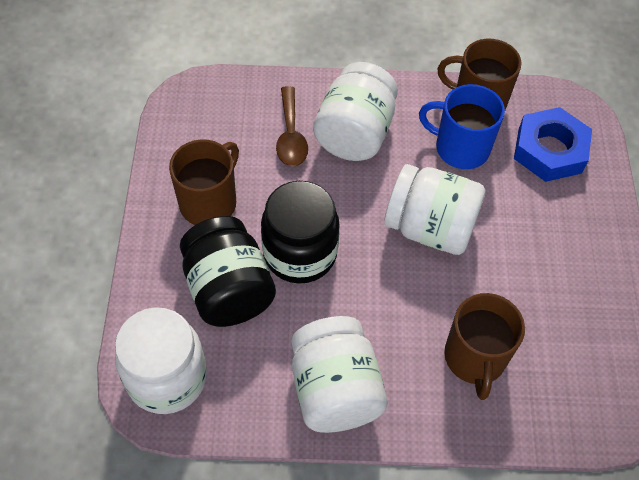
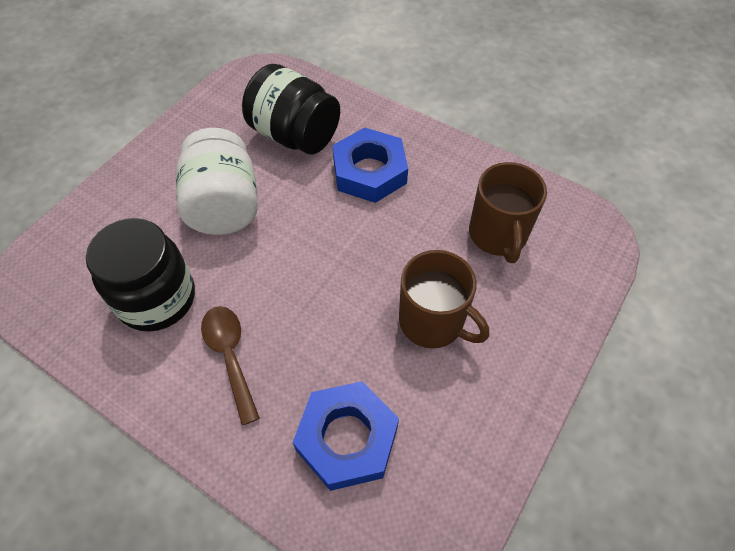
blue mug: 1 -> 0
blue nut: 1 -> 2
brown mug: 3 -> 2
white jar: 4 -> 1

